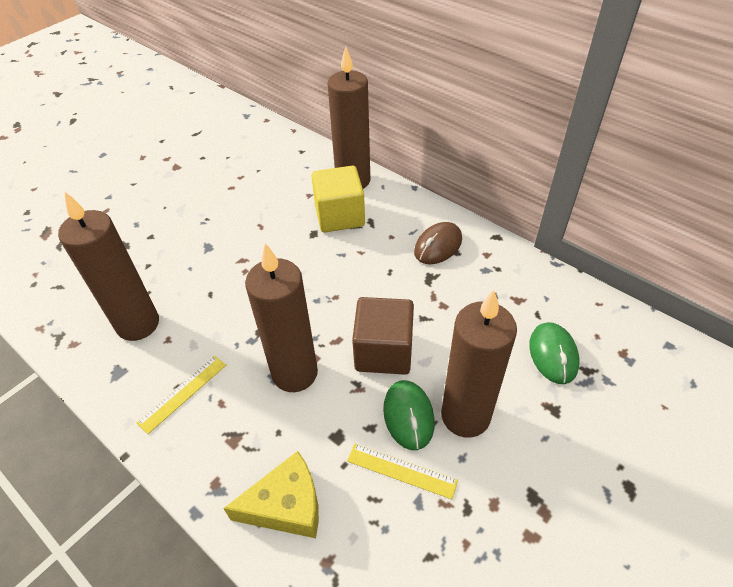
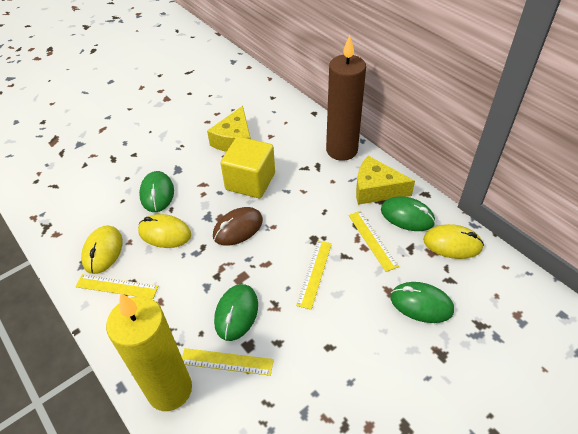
brown candle: 4 -> 1
brown cube: 1 -> 0
green mouse: 2 -> 4
yellow candle: 0 -> 1
yellow cheese: 1 -> 2
yellow mouse: 0 -> 3
yellow ruler: 2 -> 4

